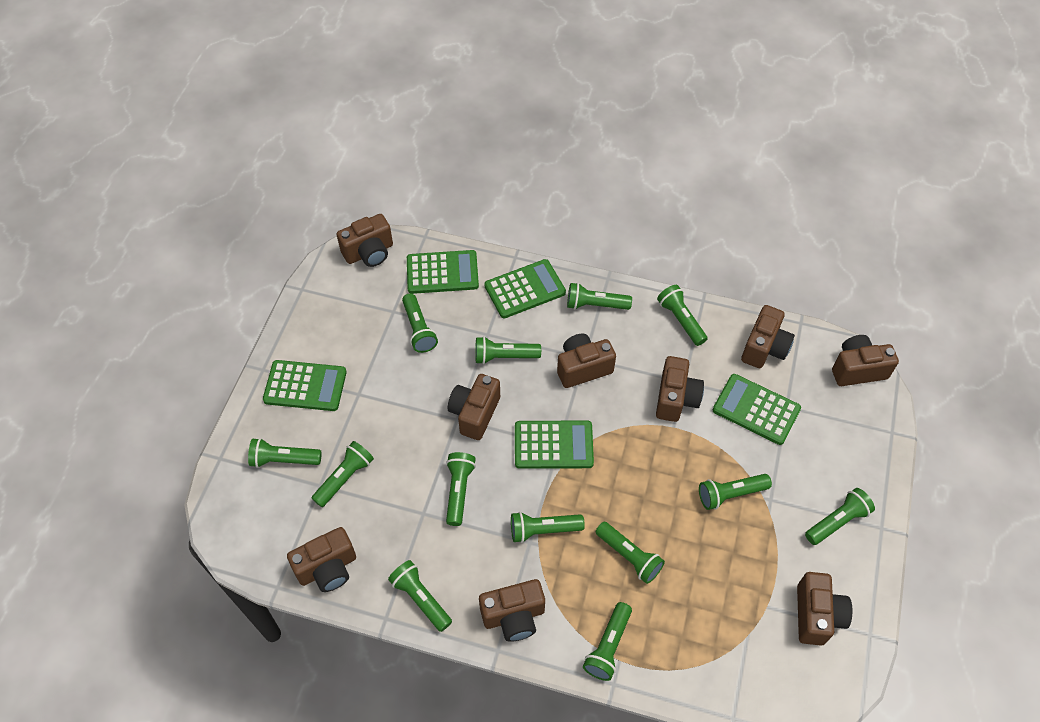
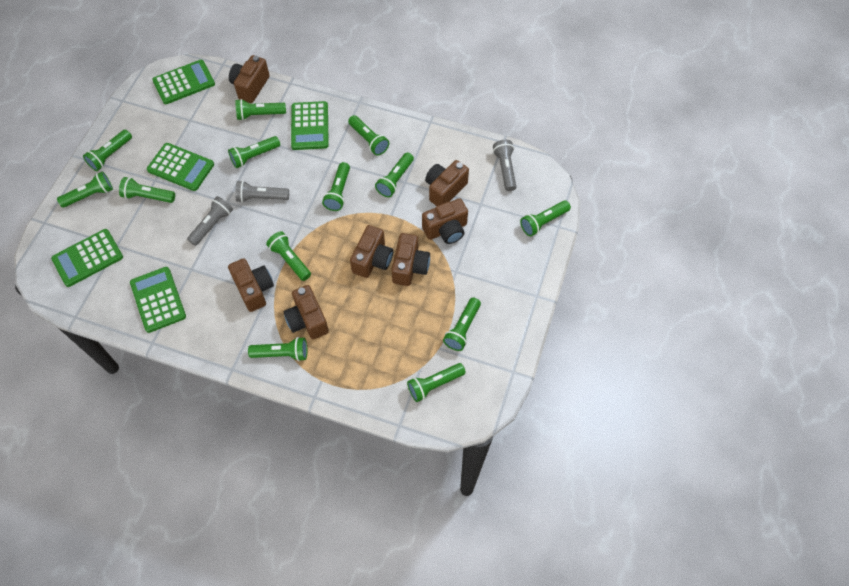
brown camera: 9 -> 7
grey flashlight: 0 -> 3

